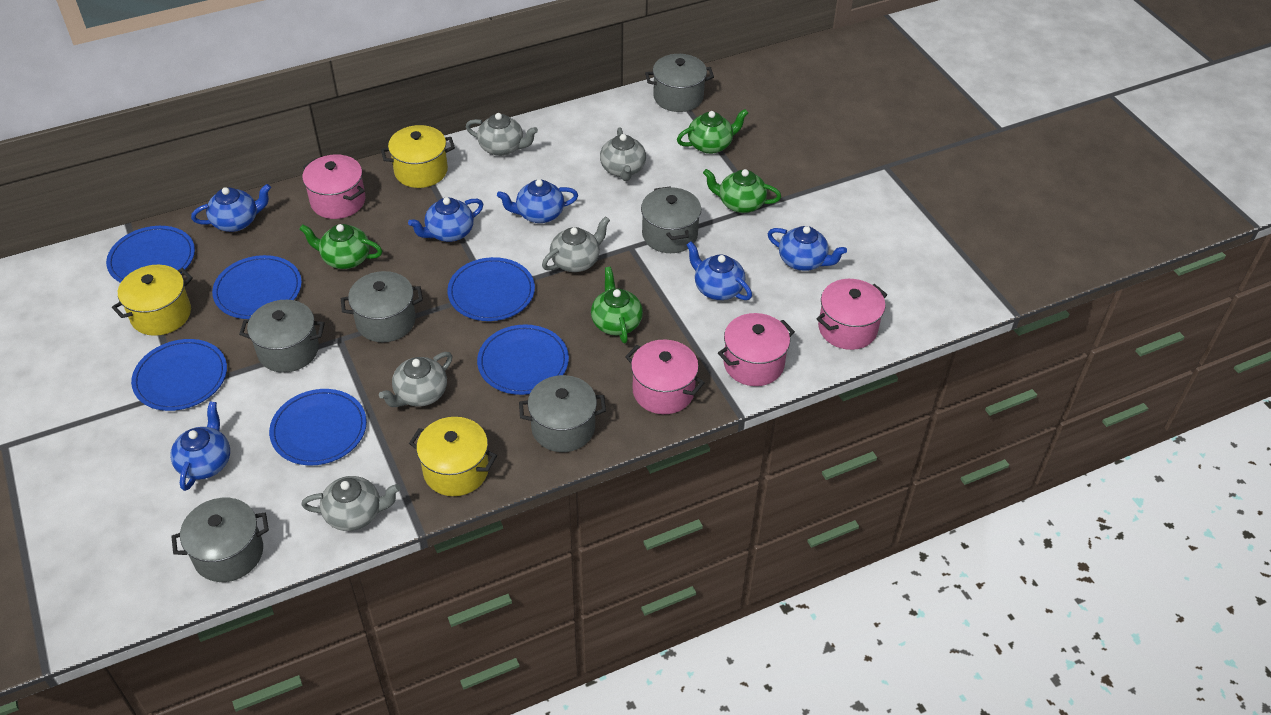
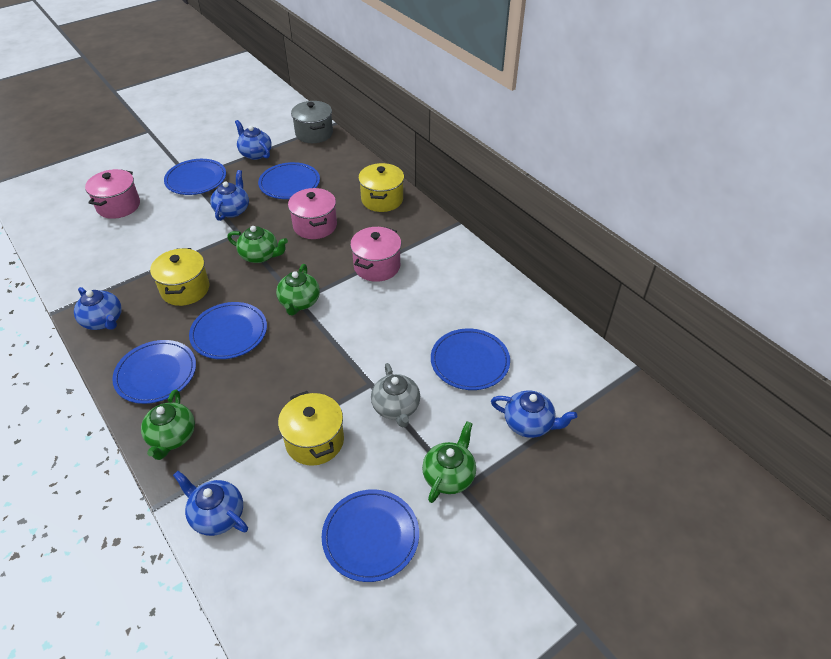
blue teapot: 6 -> 5
grey pot: 6 -> 1
grey teapot: 5 -> 1
pink pot: 4 -> 3

